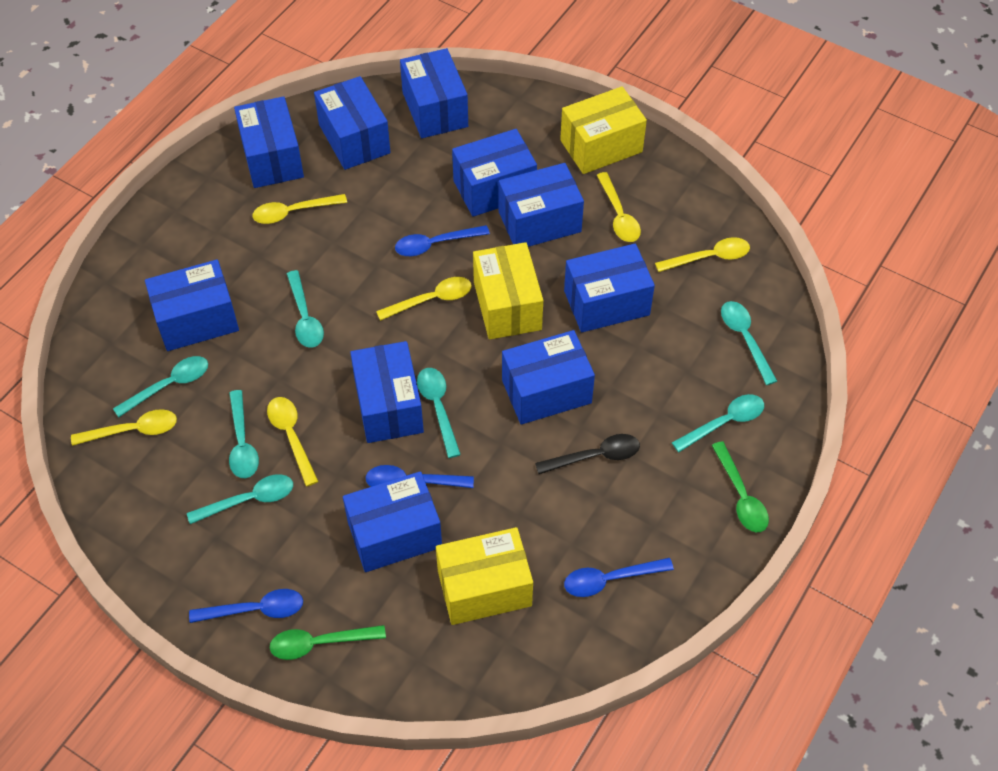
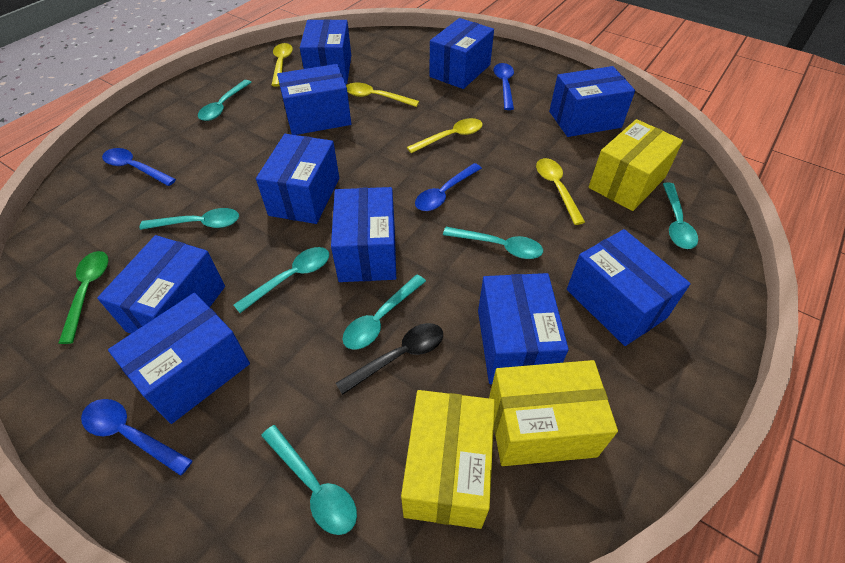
green spoon: 2 -> 1
yellow spoon: 6 -> 4

